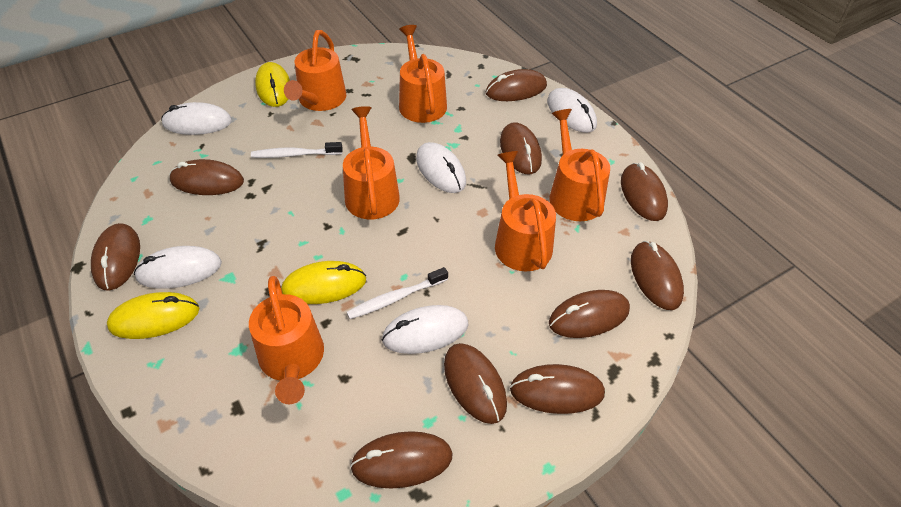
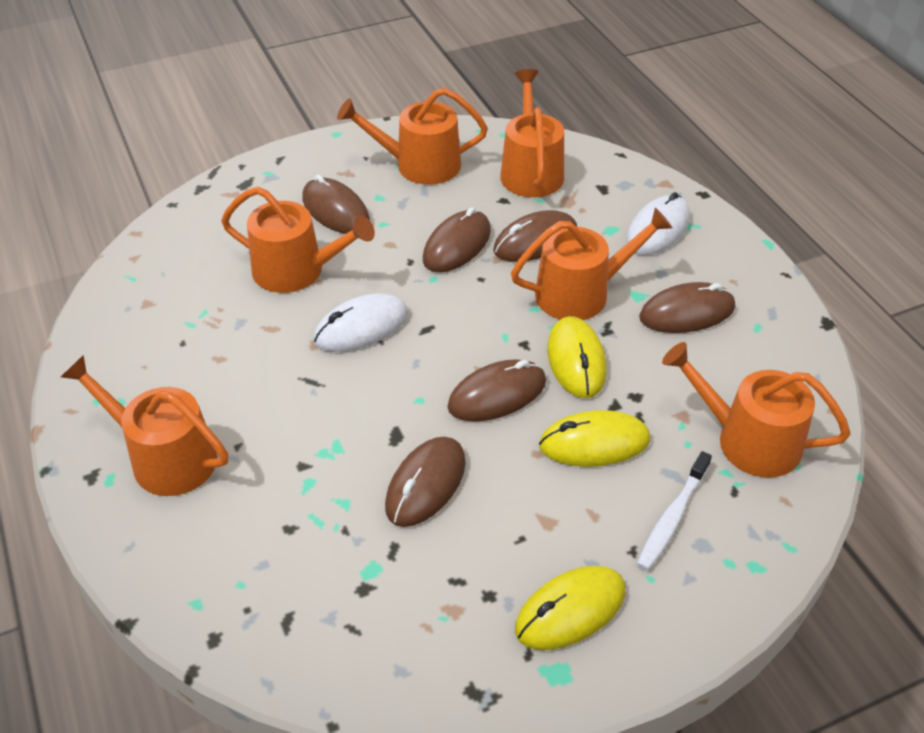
brown mouse: 10 -> 6
white mouse: 5 -> 2
white toothbrush: 2 -> 1

